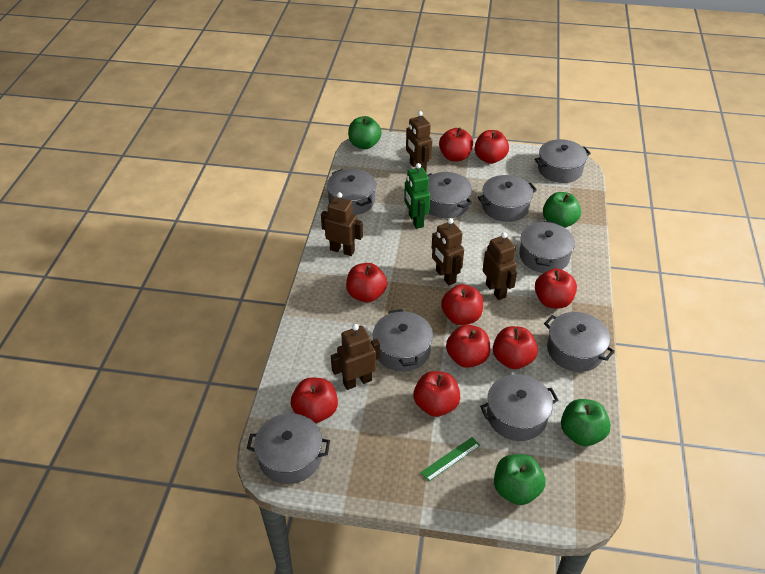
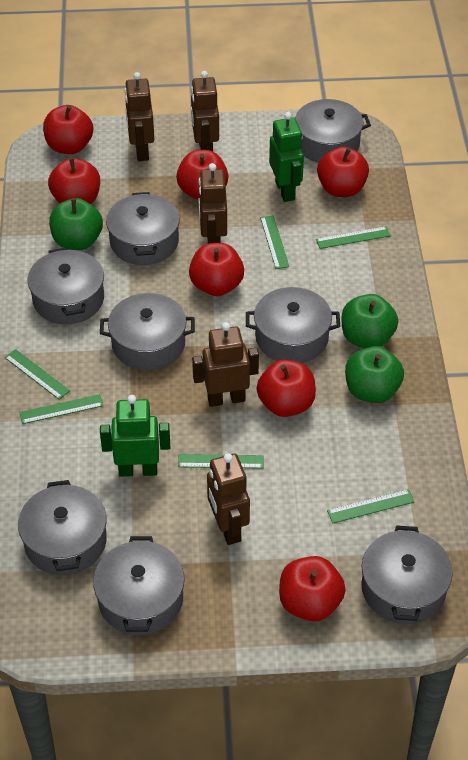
green apple: 4 -> 3
green robot: 1 -> 2
green ruler: 1 -> 6
grey pot: 9 -> 8
red apple: 9 -> 7

